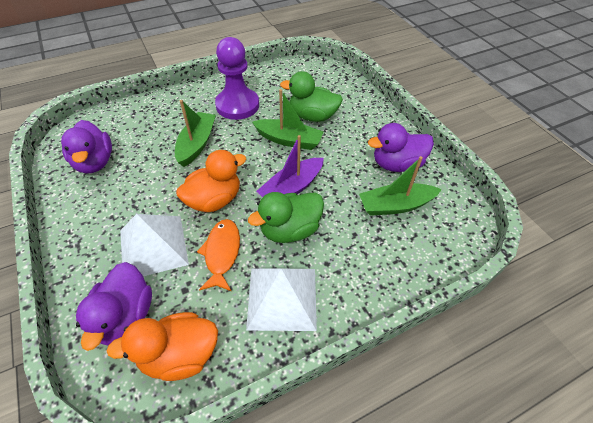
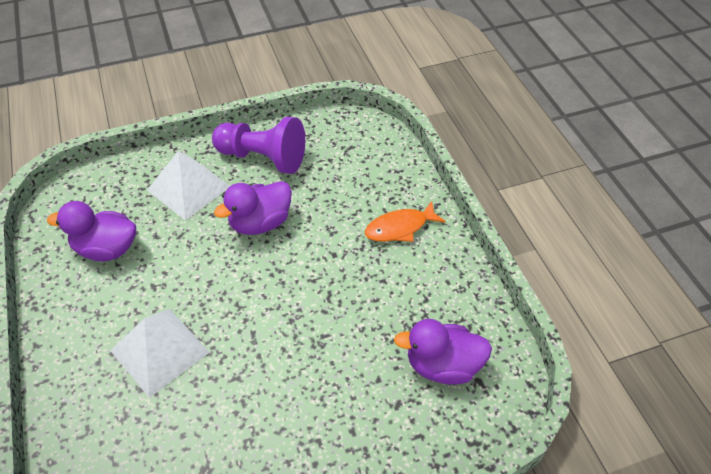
green boat: 3 -> 0
green duck: 2 -> 0
orange duck: 2 -> 0
purple boat: 1 -> 0

